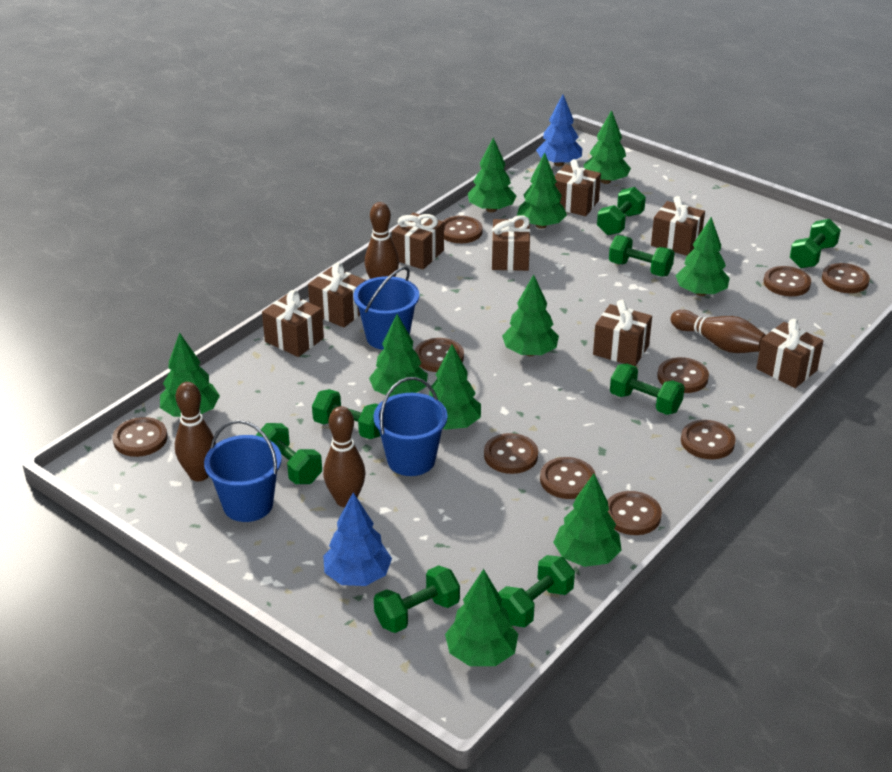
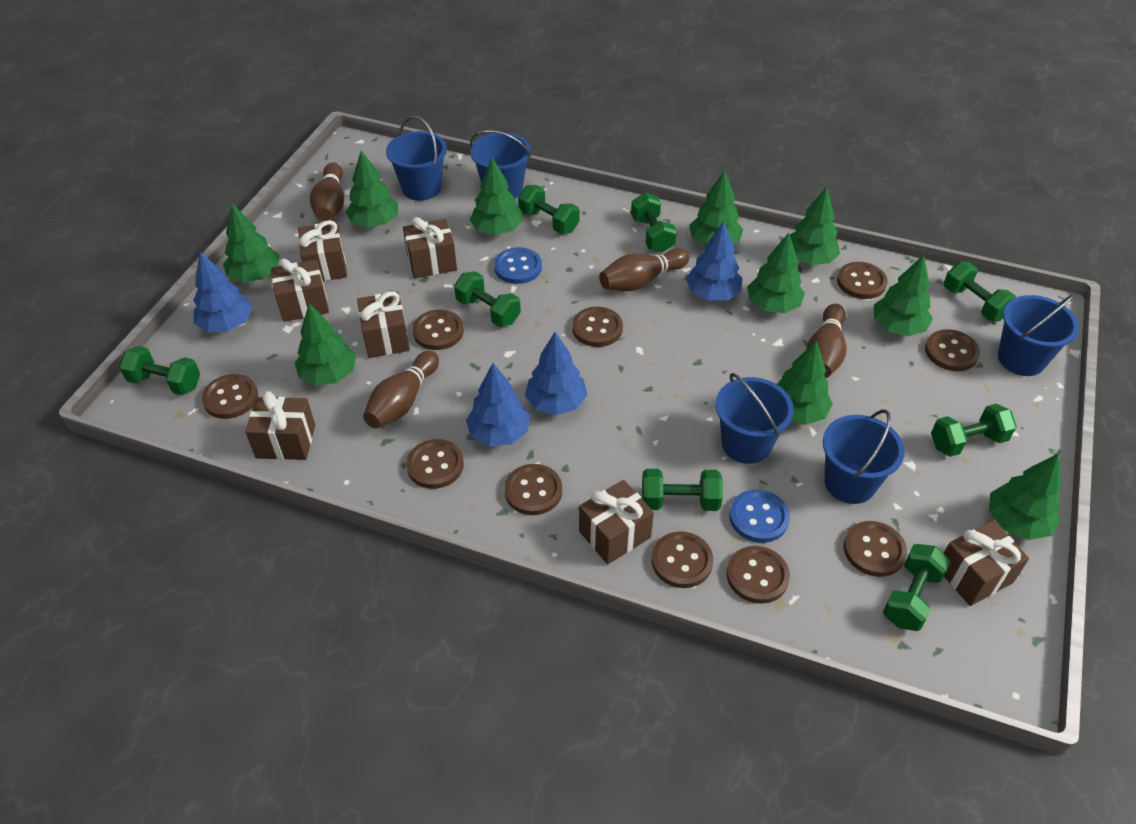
blue bucket: 3 -> 5
blue button: 0 -> 2
blue tree: 2 -> 4
brown gift: 8 -> 7

